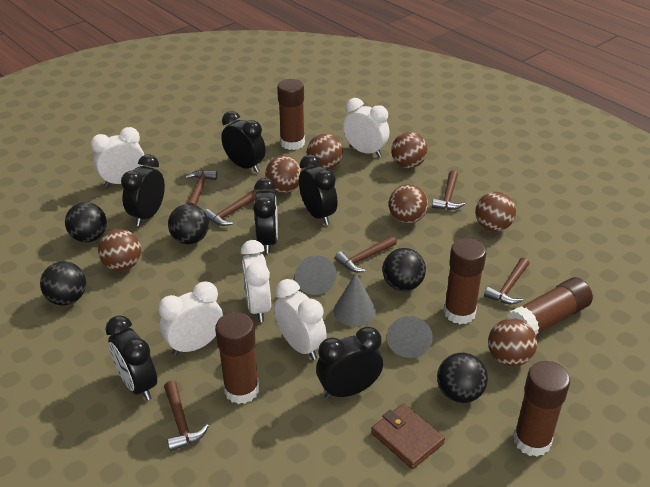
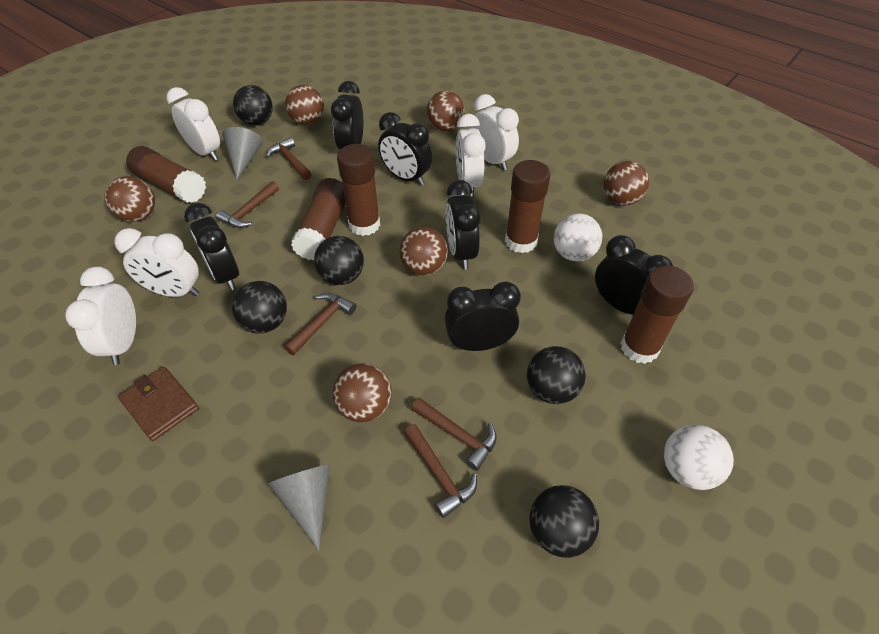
brown ball: 7 -> 6
brown hammer: 6 -> 5
grey cone: 3 -> 2
white ball: 0 -> 2

